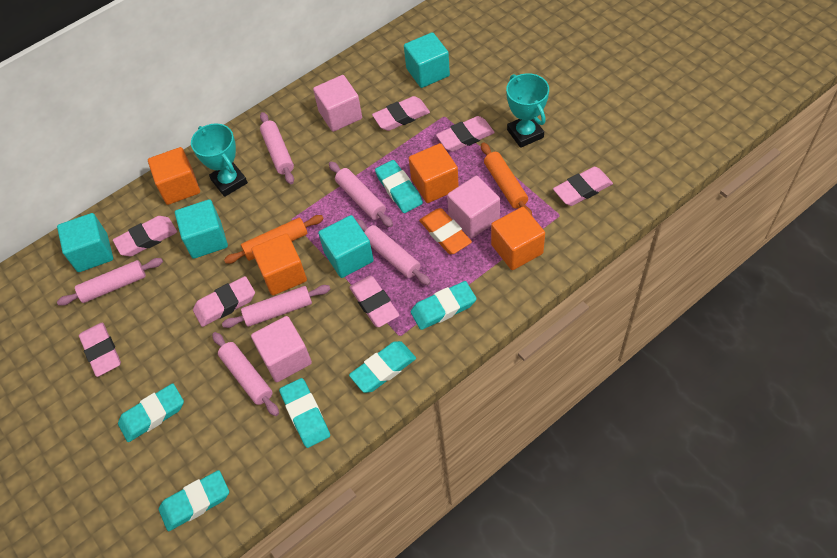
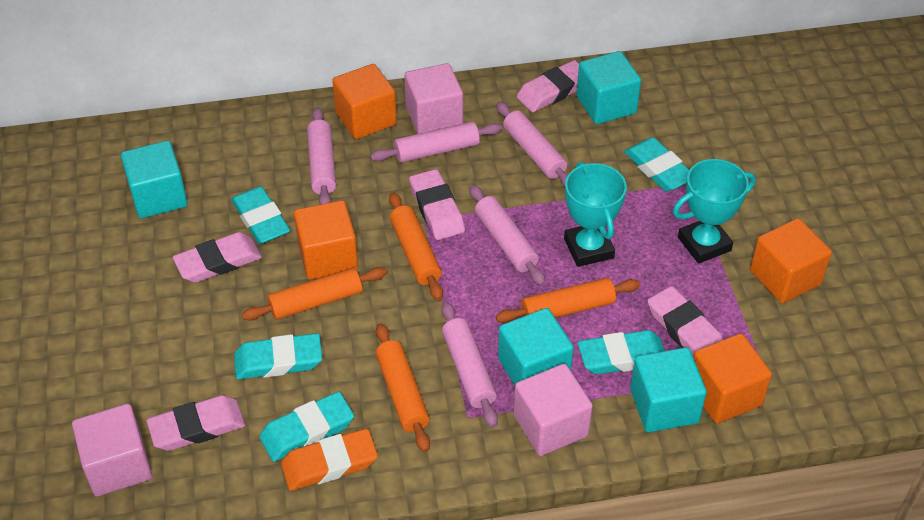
orange rolling pin: 2 -> 4
pink eraser: 7 -> 5
pink rolling pin: 6 -> 5
turquoise eraser: 6 -> 5

